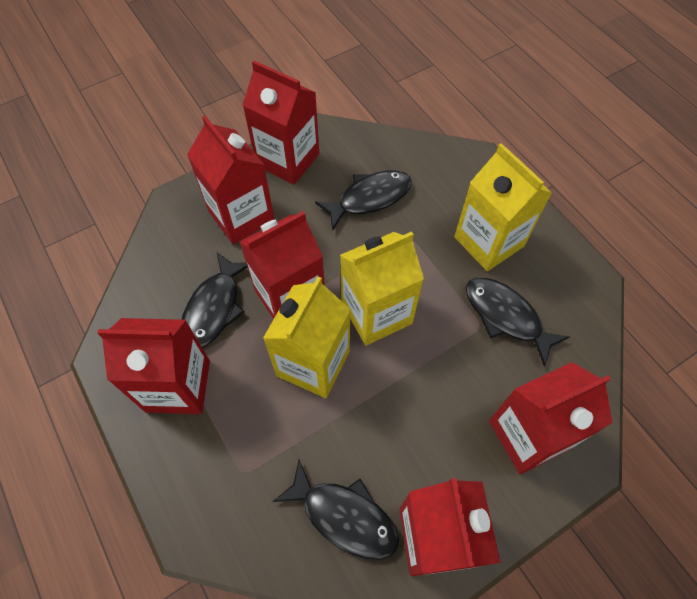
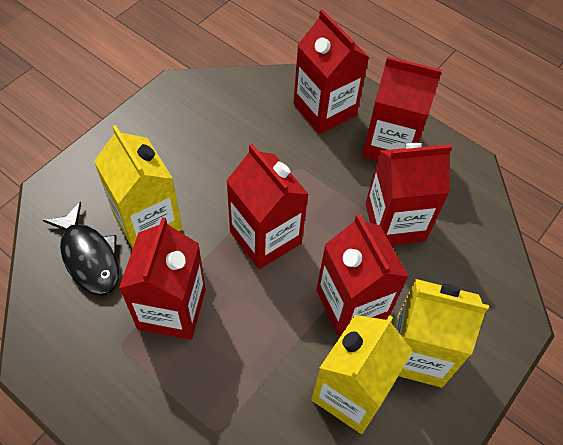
black fish: 4 -> 1

